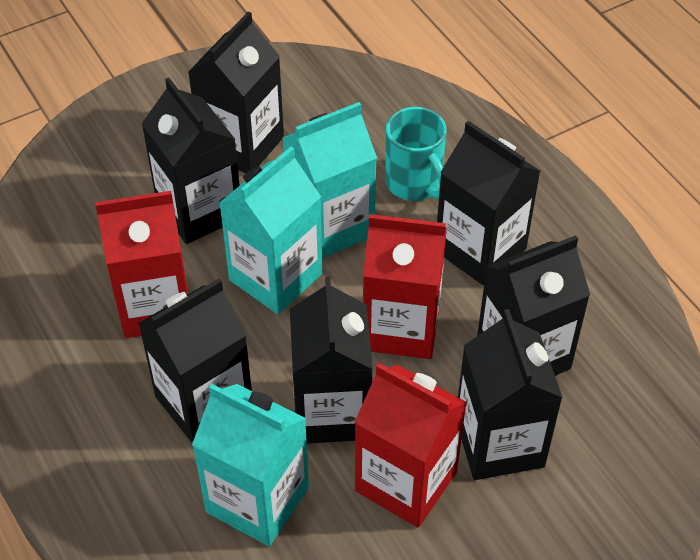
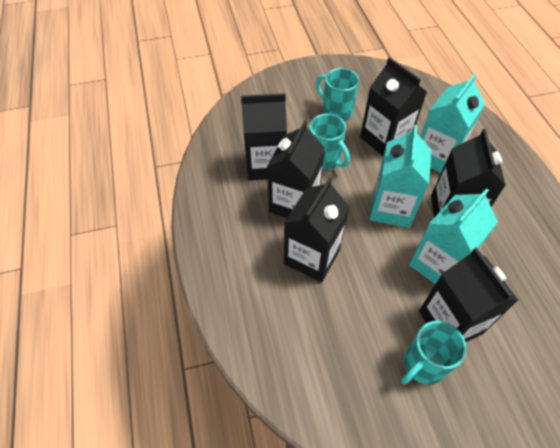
black carton: 7 -> 6
red carton: 3 -> 0
turquoise mug: 1 -> 3

